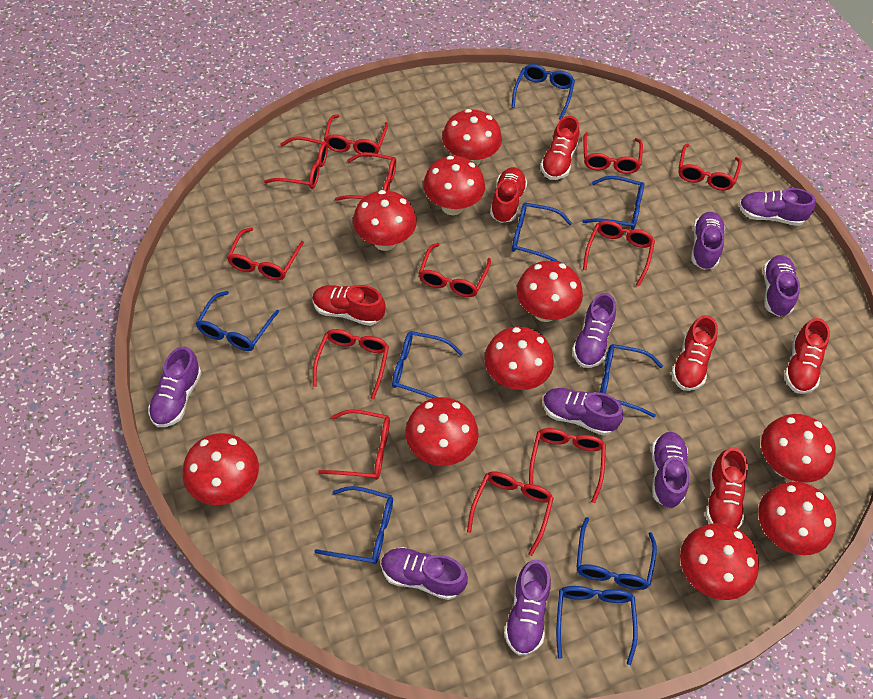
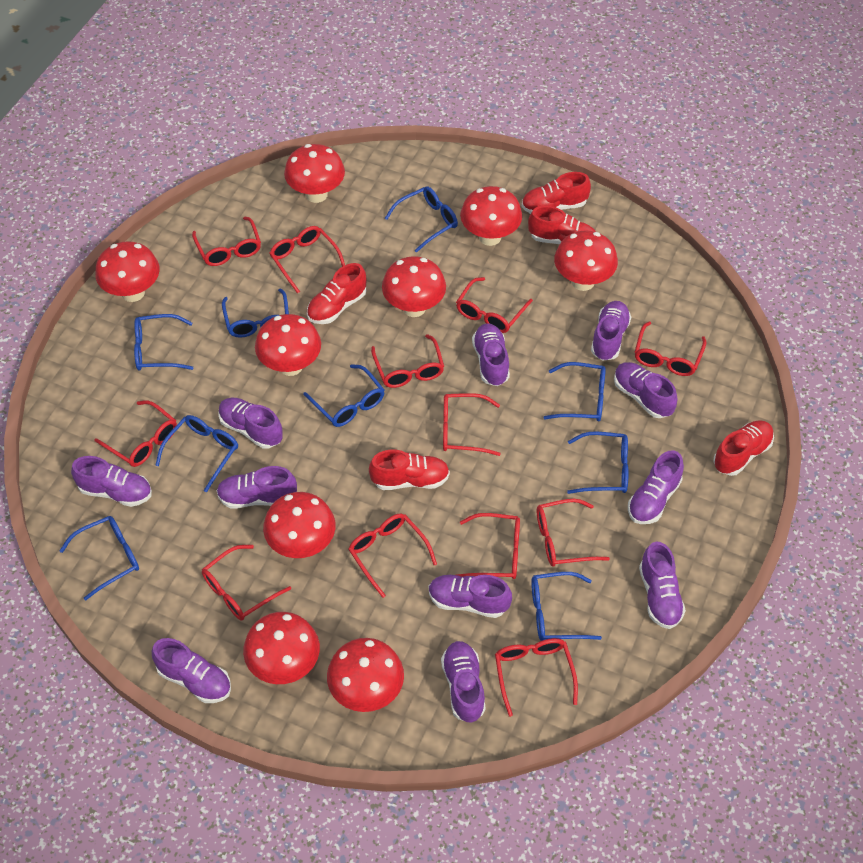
purple shoe: 9 -> 11
red mushroom: 10 -> 9
red shoe: 6 -> 5

